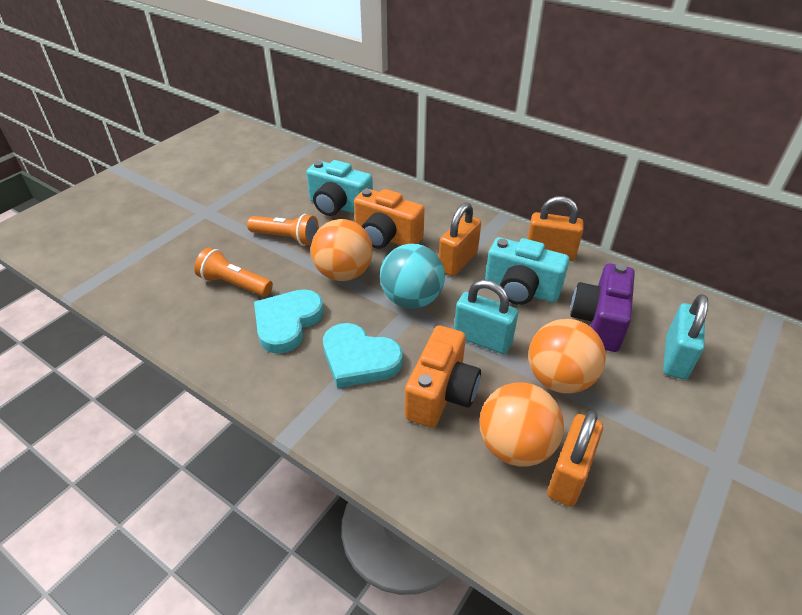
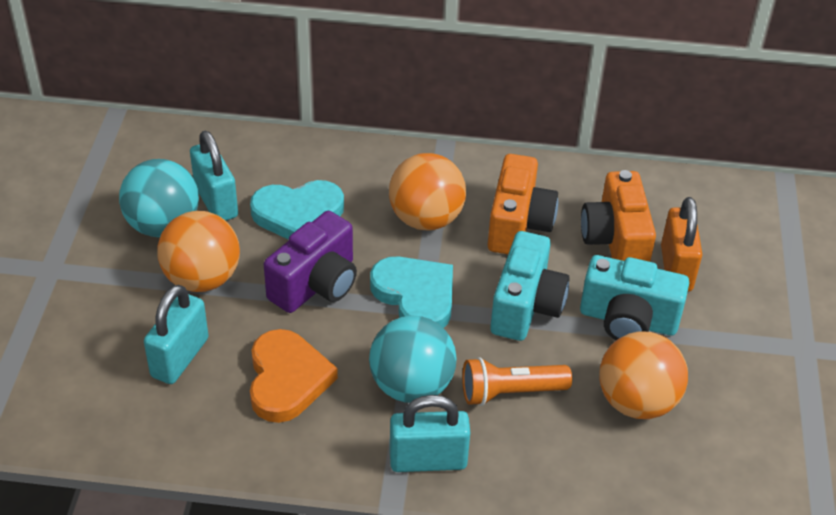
orange flashlight: 2 -> 1
orange heart: 0 -> 1
orange padlock: 3 -> 1
turquoise ball: 1 -> 2
turquoise padlock: 2 -> 3

